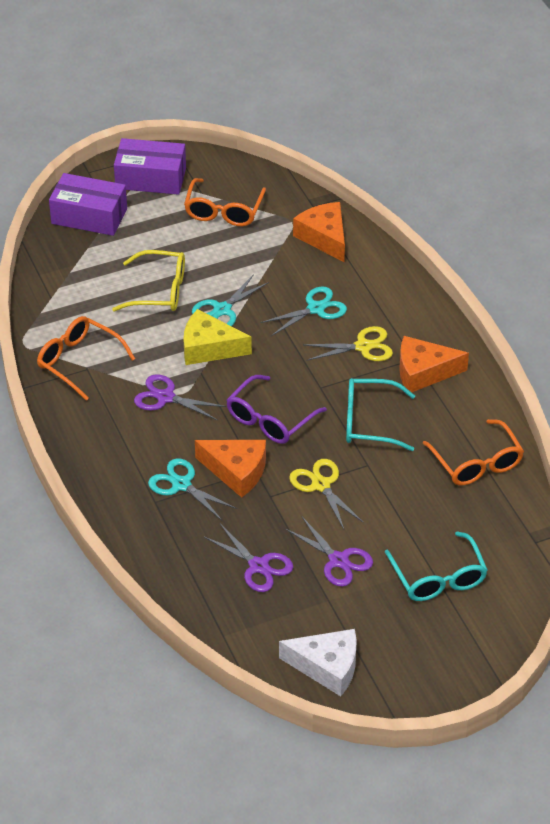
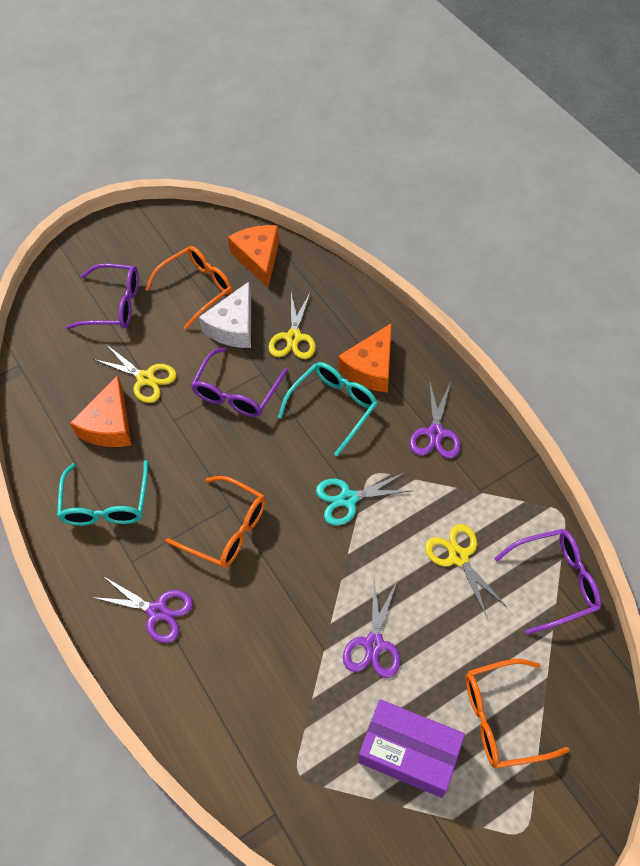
purple box: 2 -> 1
purple glasses: 1 -> 3
turquoise scissors: 3 -> 1
yellow cheese: 1 -> 0
yellow glasses: 1 -> 0
yellow scissors: 2 -> 3

